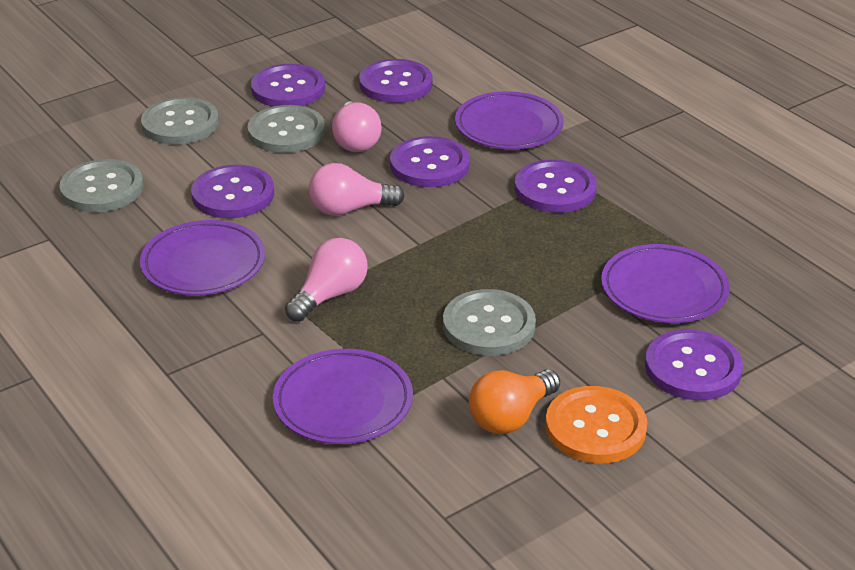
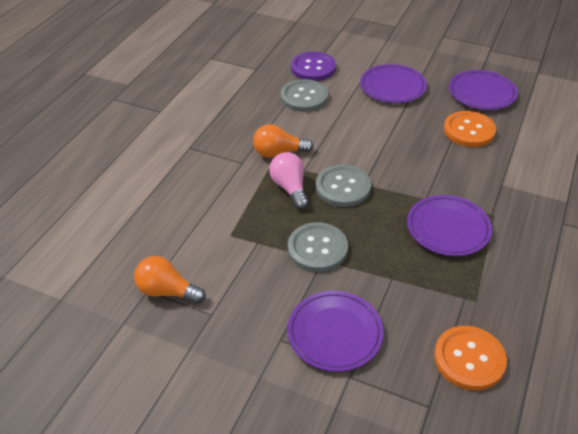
grey button: 4 -> 3
orange button: 1 -> 2
orange light bulb: 1 -> 2
pink light bulb: 3 -> 1
purple button: 6 -> 1

